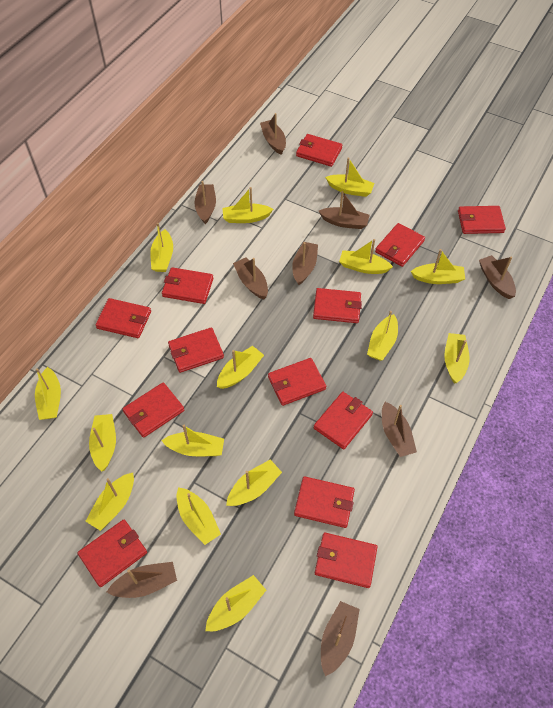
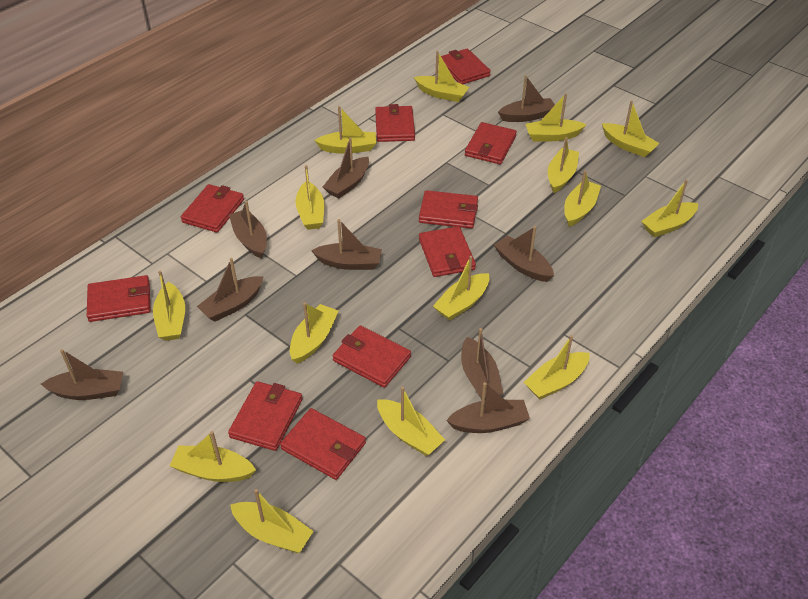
red wallet: 13 -> 10

